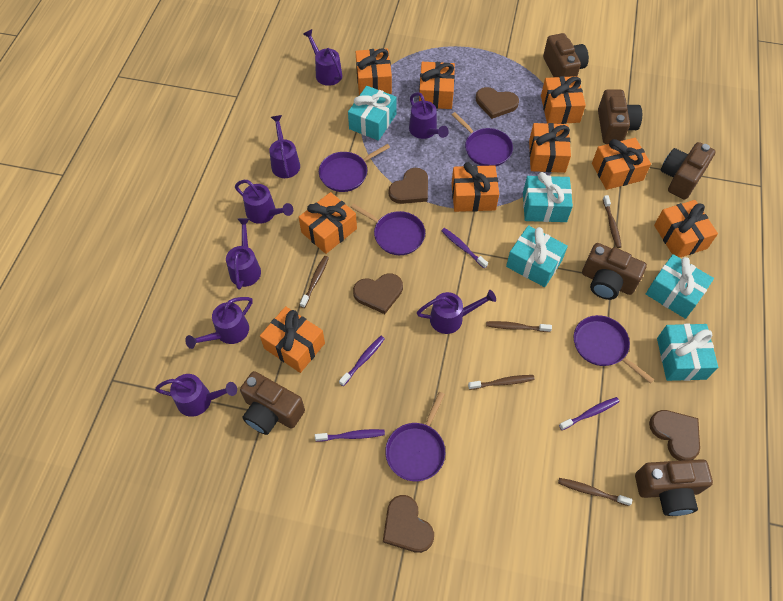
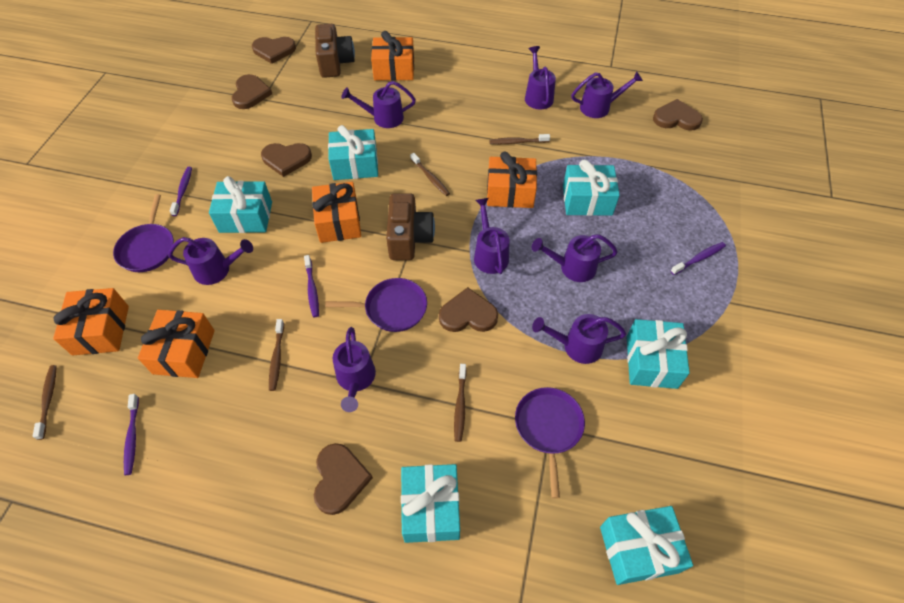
brown camera: 6 -> 2
brown heart: 5 -> 6
orange gift: 9 -> 5
purple pan: 5 -> 3
turquoise gift: 5 -> 6

